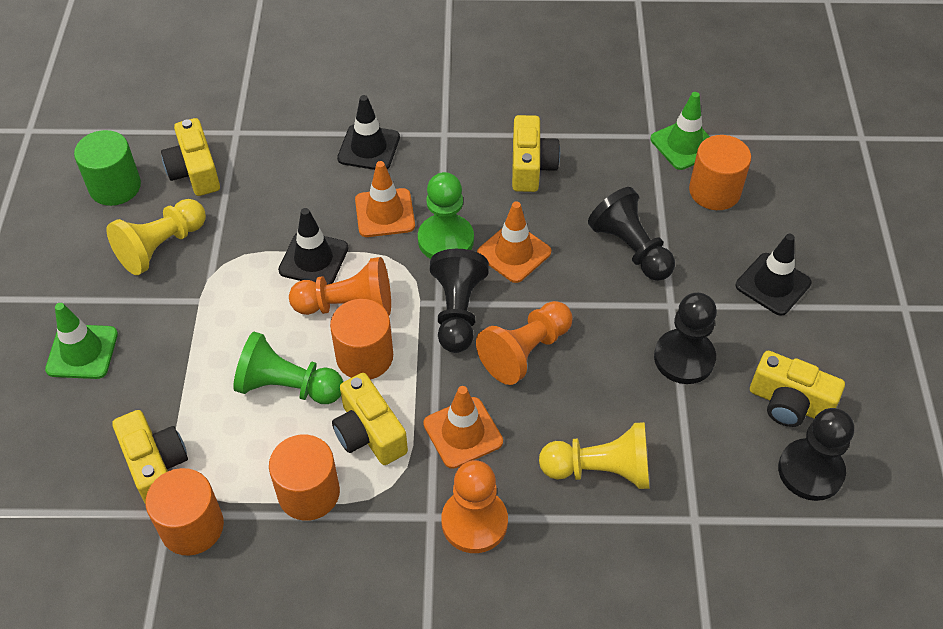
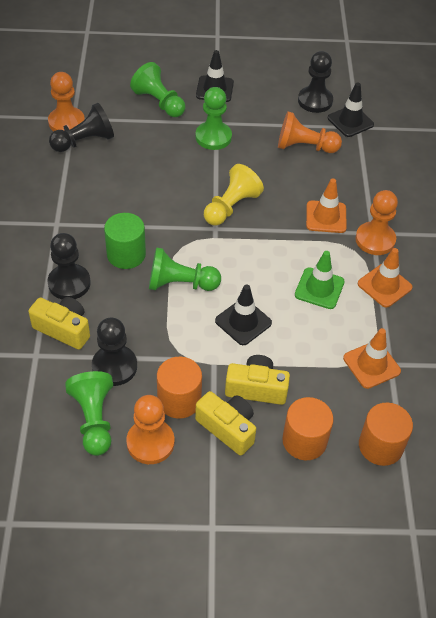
green pawn: 2 -> 4
green traffic cone: 2 -> 1
orange cylinder: 4 -> 3
orange pawn: 3 -> 4
yellow camera: 5 -> 3
yellow pawn: 2 -> 1

